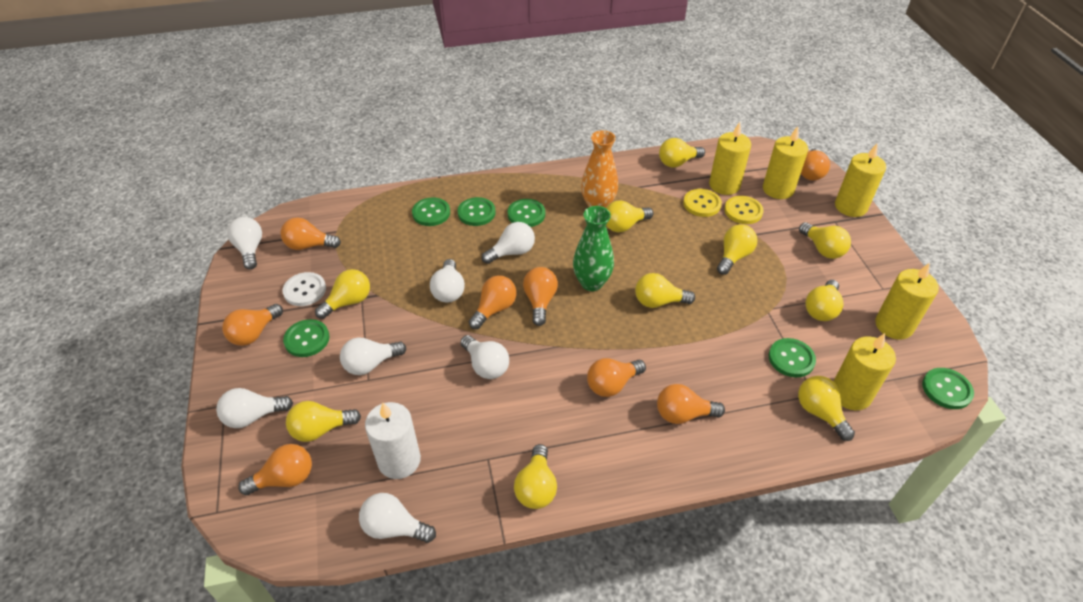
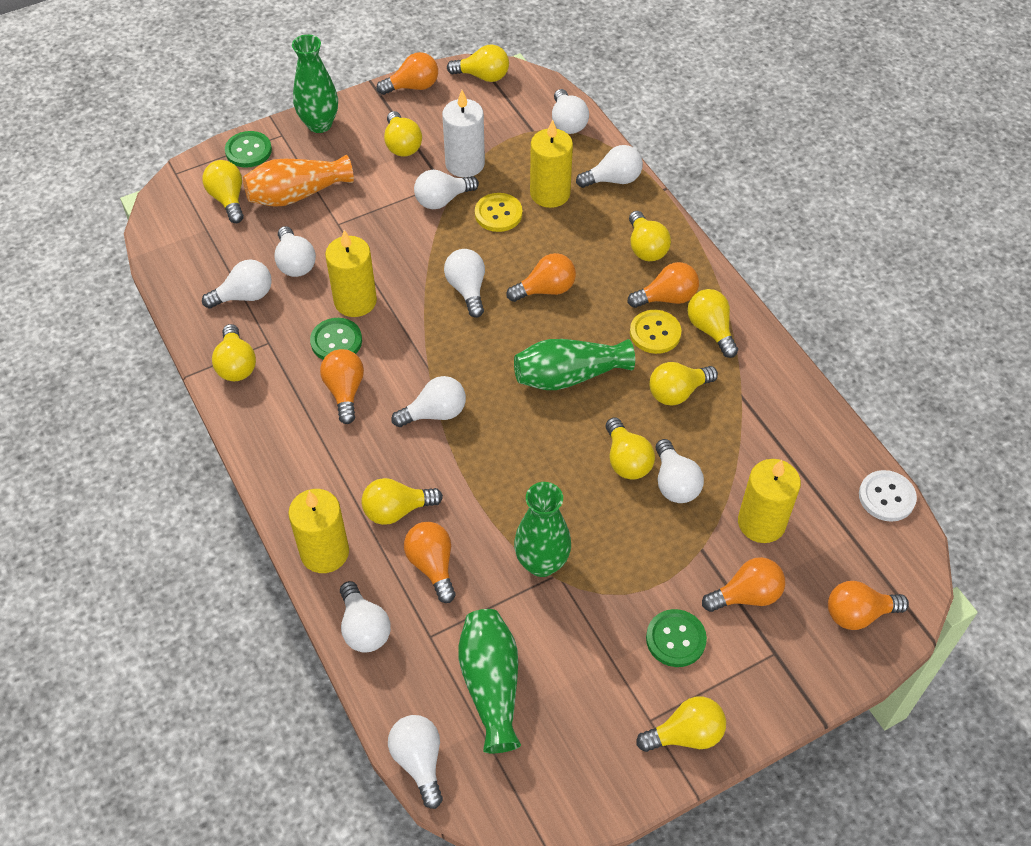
green button: 6 -> 3
green vase: 1 -> 4
orange light bulb: 8 -> 7
white light bulb: 7 -> 10
yellow candle: 5 -> 4

